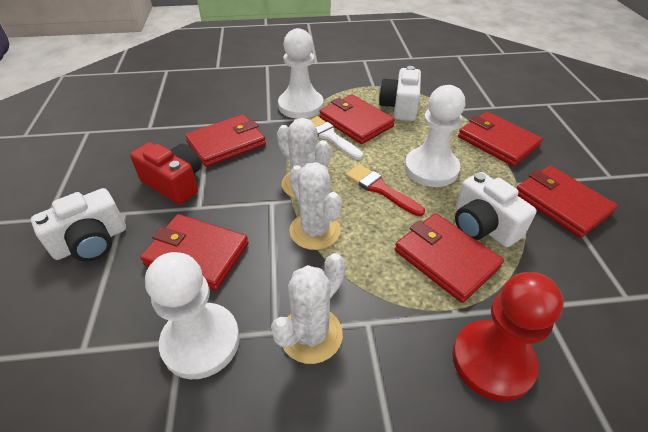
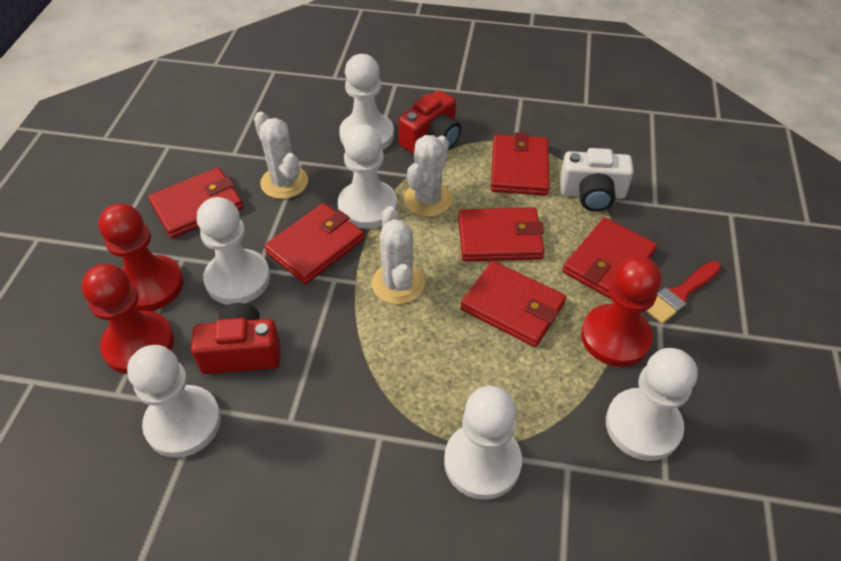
red camera: 1 -> 2
red pawn: 1 -> 3
white brush: 1 -> 0
white camera: 3 -> 1
white pawn: 3 -> 6

